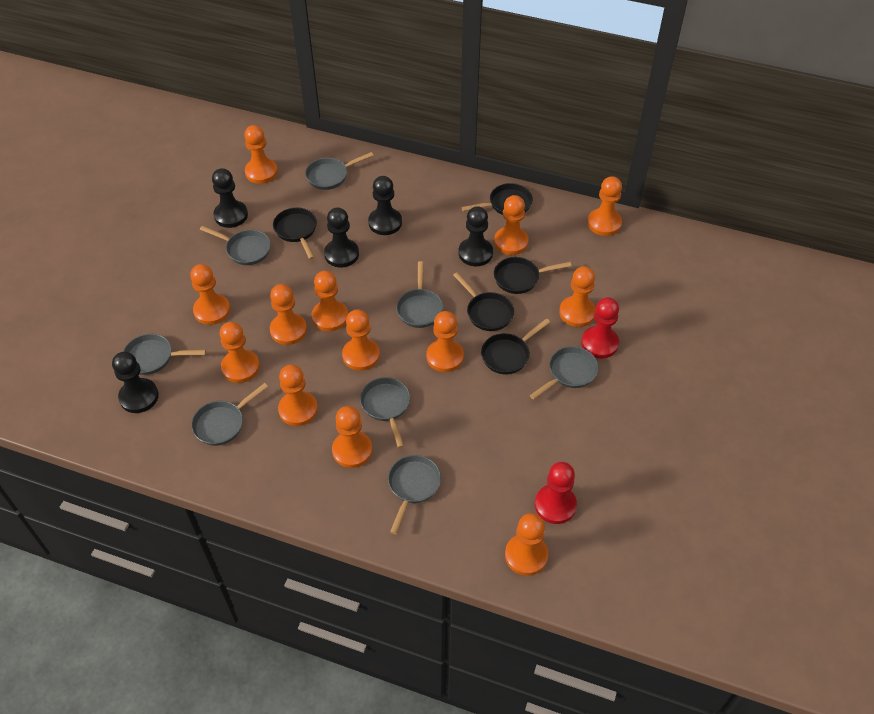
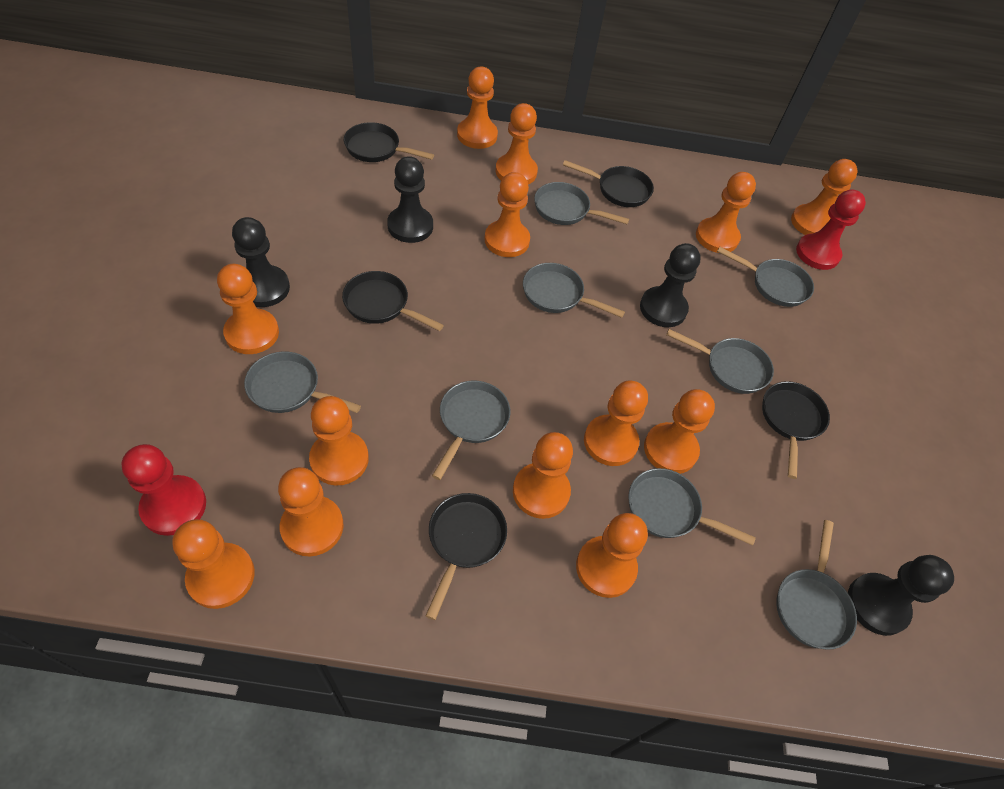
black pawn: 5 -> 4

